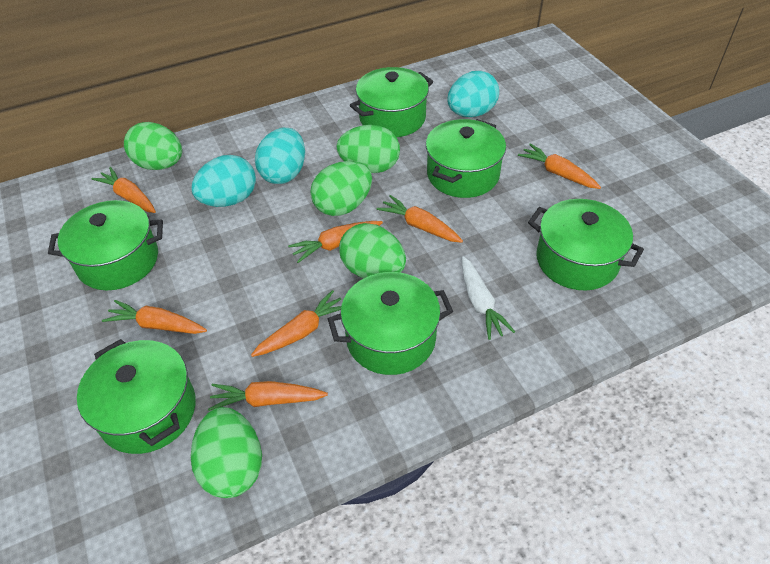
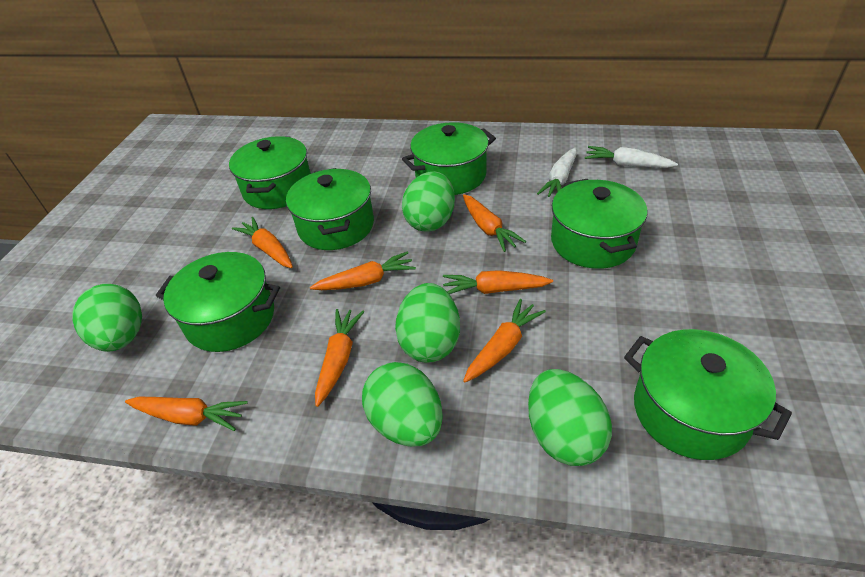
turquoise egg: 3 -> 0
white carrot: 1 -> 2

